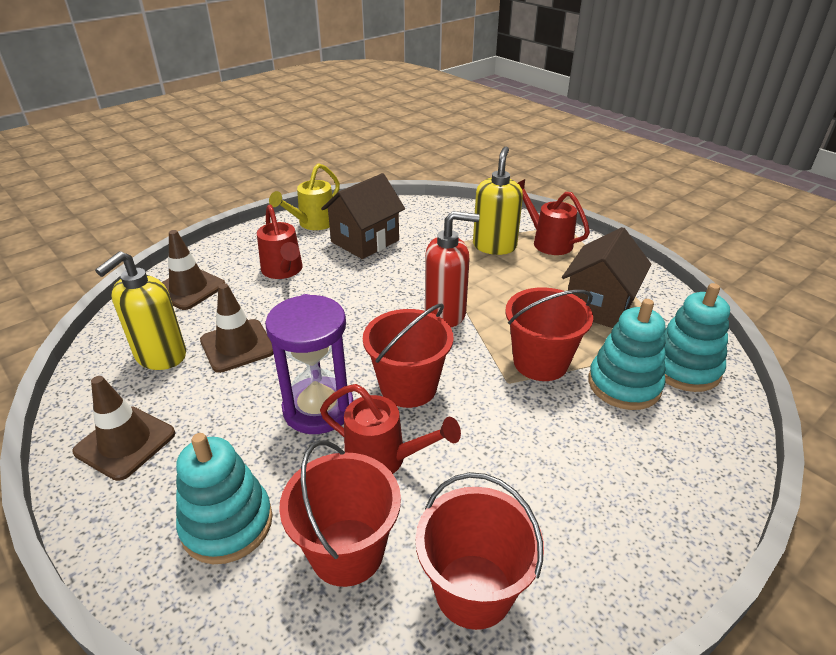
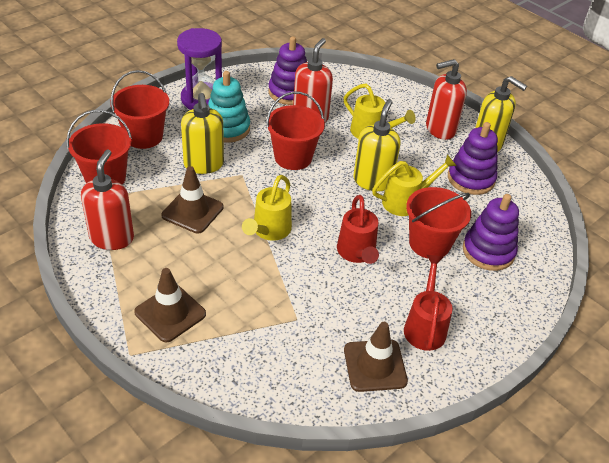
brown house: 2 -> 0
purple stacking toy: 0 -> 3
red soap dispenser: 1 -> 3
red watering can: 3 -> 2
turquoise stacking toy: 3 -> 1
yellow soap dispenser: 2 -> 3
yellow watering can: 1 -> 3

